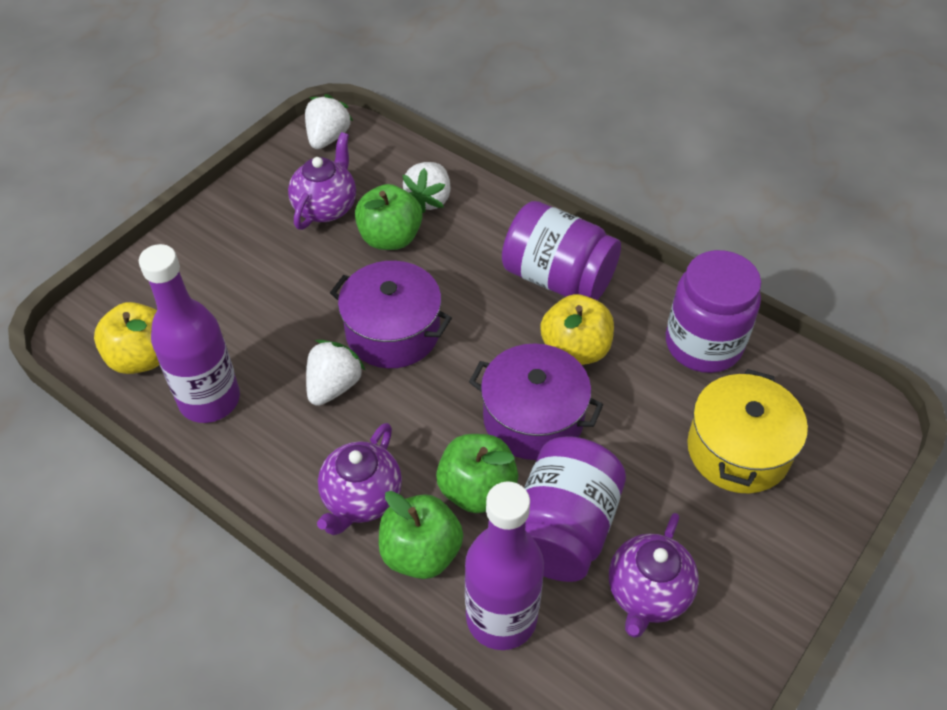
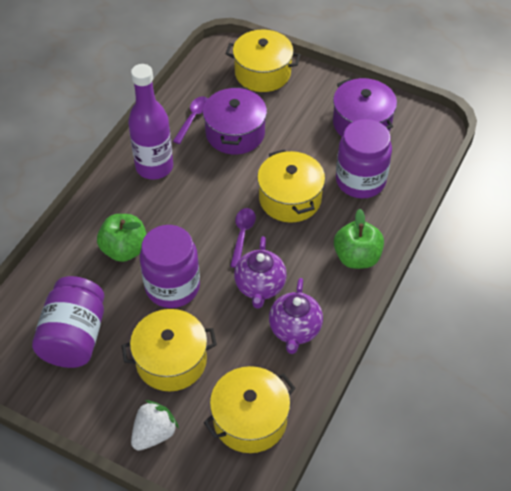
green apple: 3 -> 2
purple bottle: 2 -> 1
purple spoon: 0 -> 2
purple teapot: 3 -> 2
white strawberry: 3 -> 1
yellow apple: 2 -> 0
yellow pot: 1 -> 4

